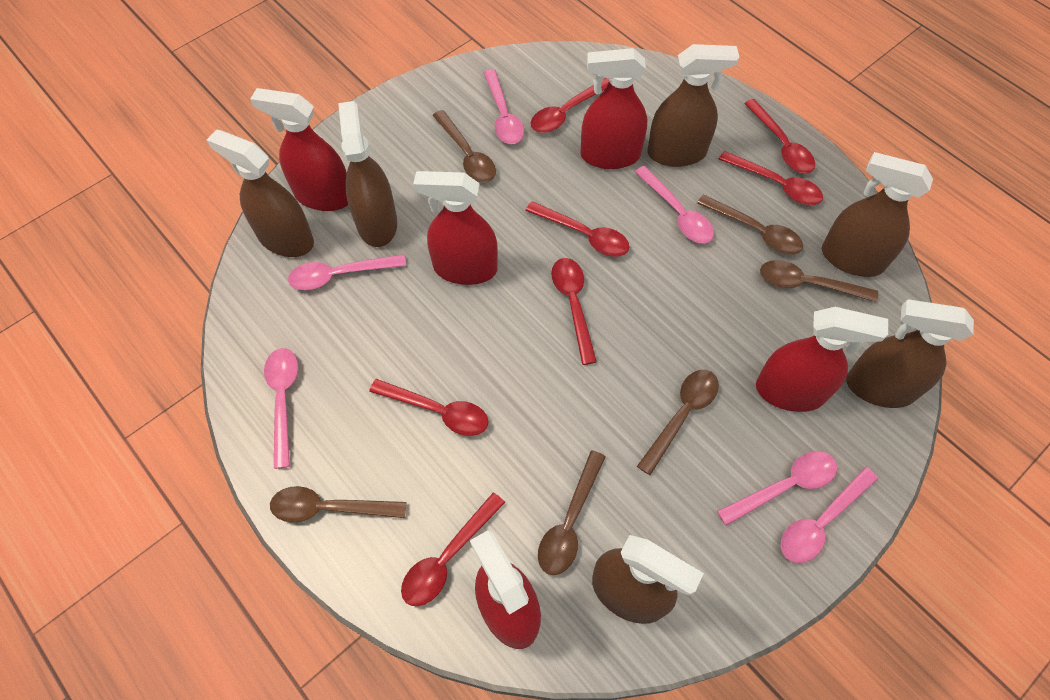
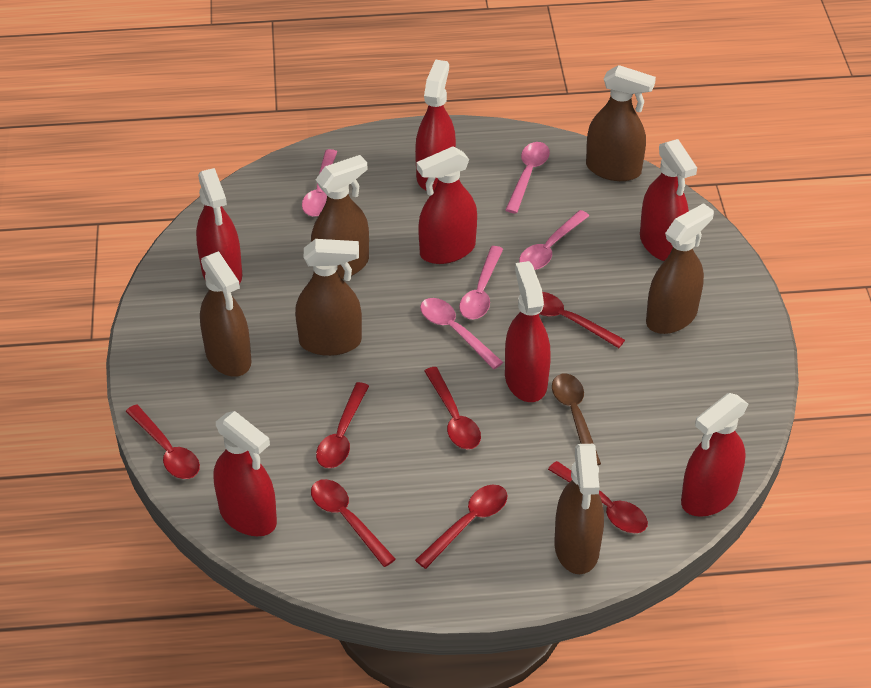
brown spoon: 6 -> 1
pink spoon: 6 -> 5
red spray bottle: 5 -> 7

